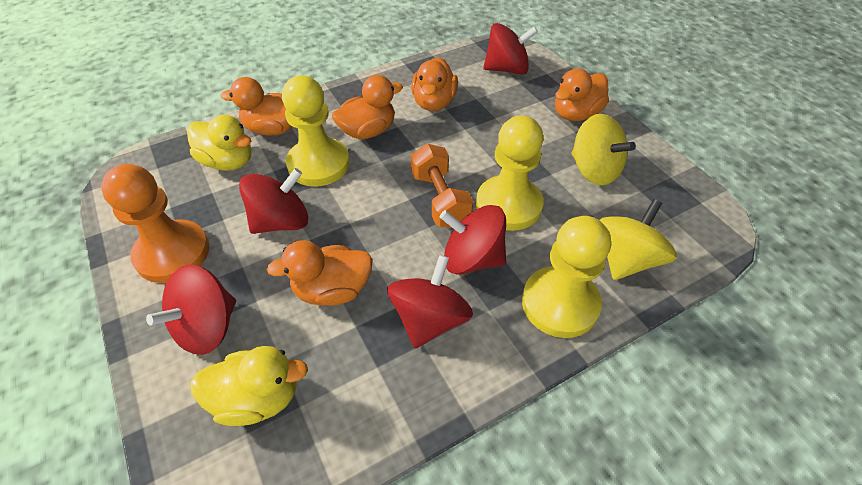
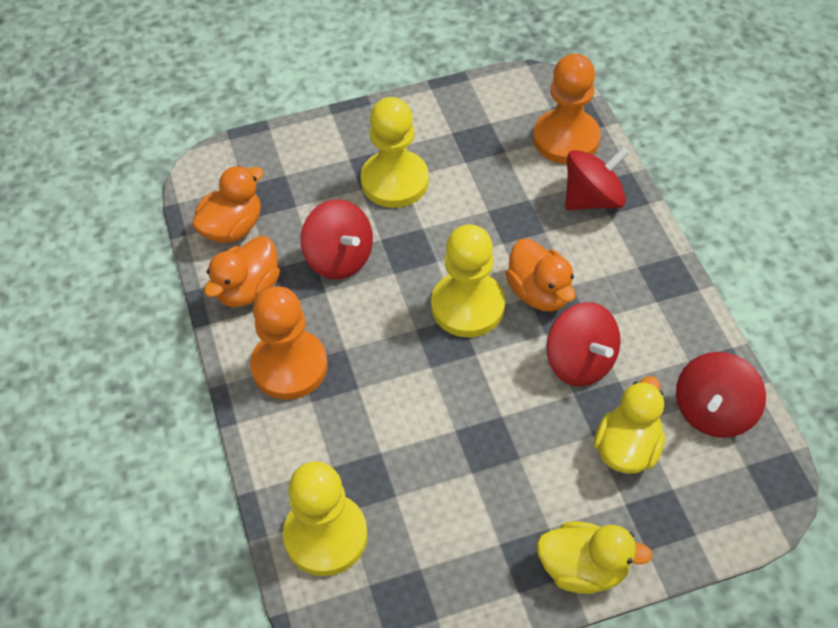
orange duck: 5 -> 3
orange dumbbell: 1 -> 0
orange pawn: 1 -> 2
red spinning top: 5 -> 4
yellow spinning top: 2 -> 0

